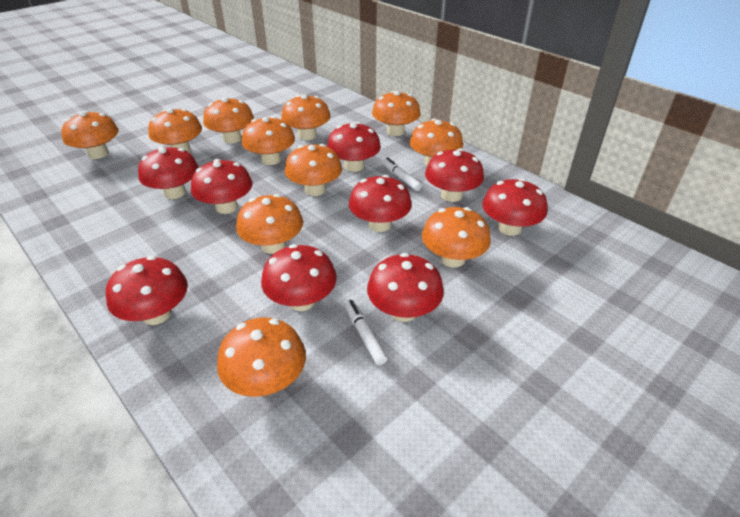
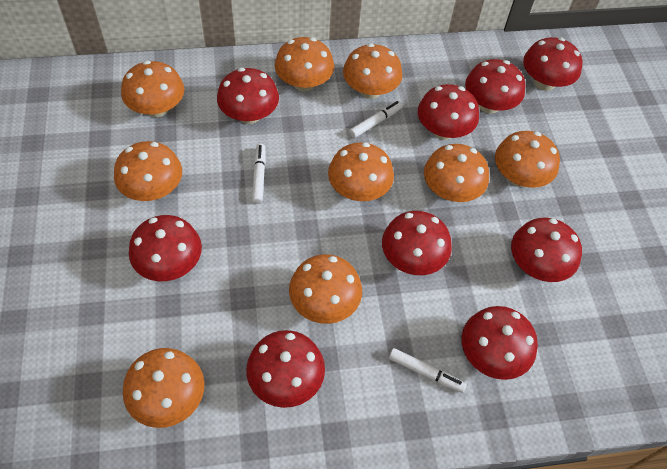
orange mushroom: 11 -> 9
white marker: 2 -> 3

